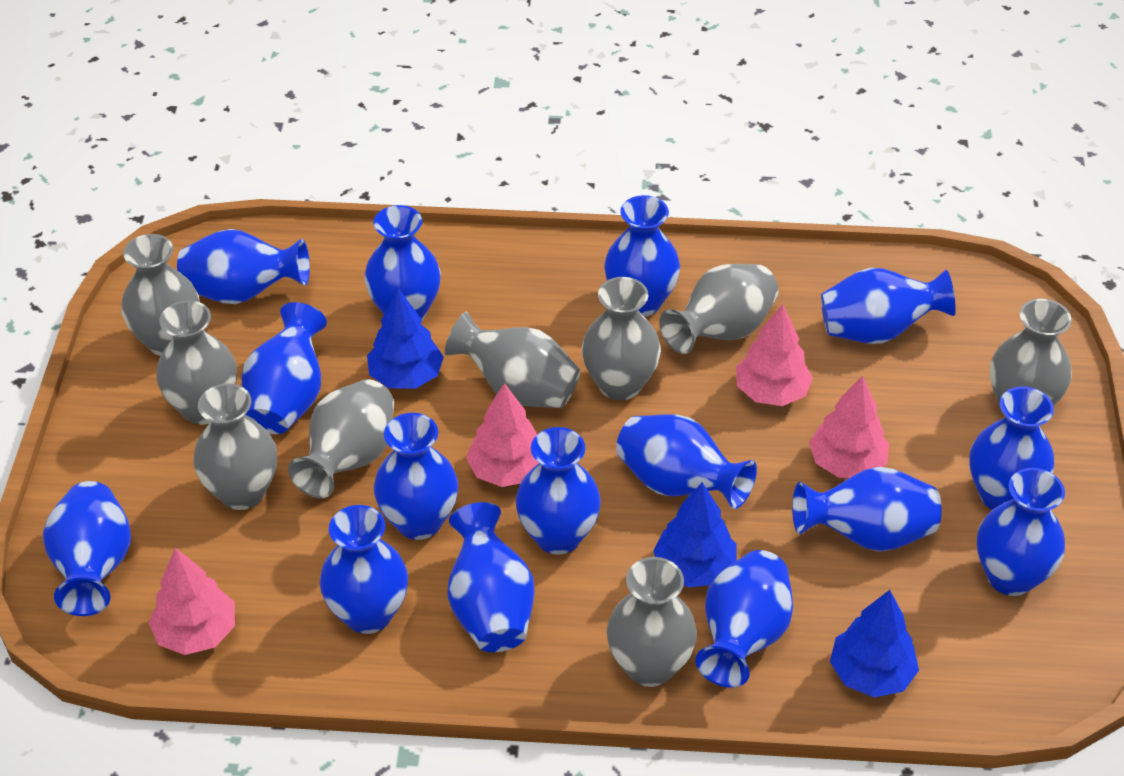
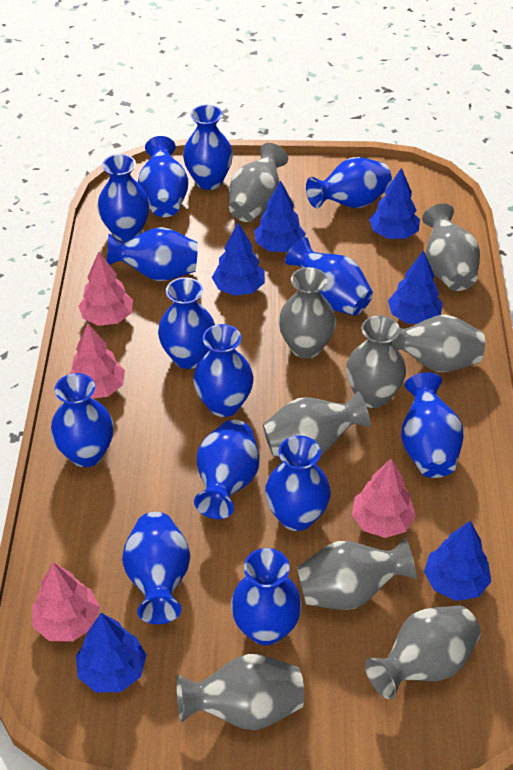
blue tree: 3 -> 6
blue vase: 15 -> 14

